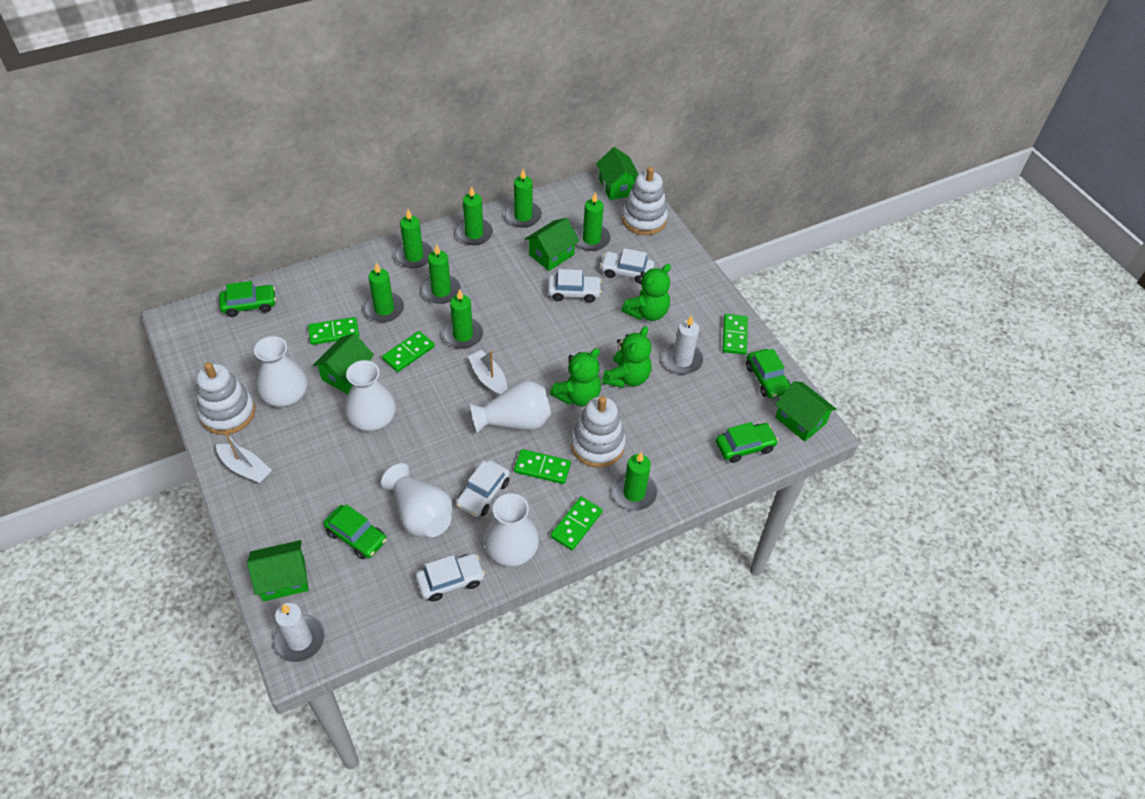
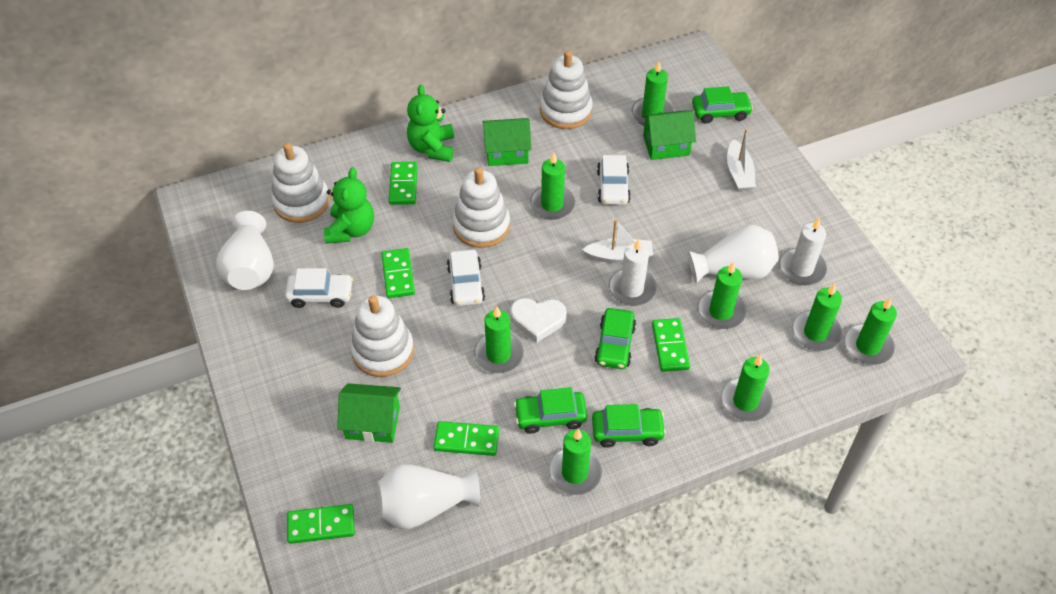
green house: 5 -> 3
green teddy bear: 3 -> 2
white car: 4 -> 3
white heart: 0 -> 1
white stacking toy: 3 -> 4
white vase: 5 -> 3

